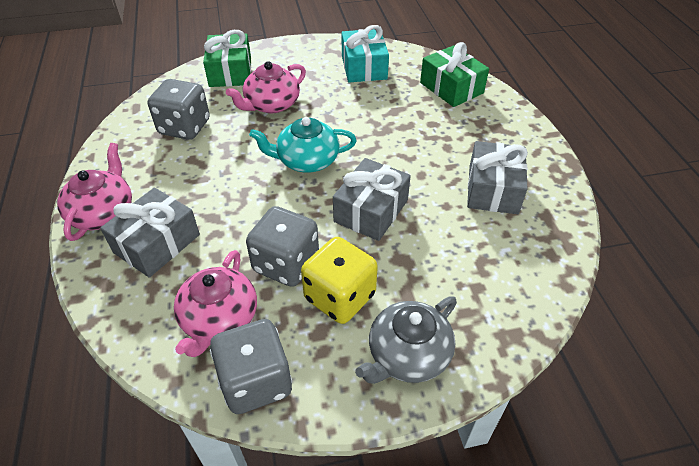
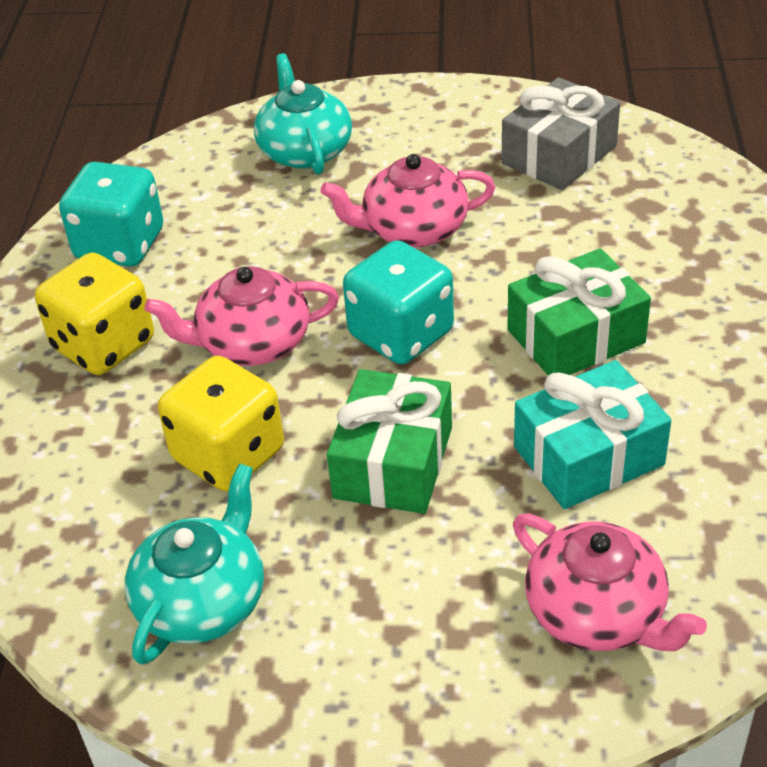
grey dice: 3 -> 0
grey gift: 3 -> 1
grey teapot: 1 -> 0
turquoise dice: 0 -> 2
turquoise teapot: 1 -> 2
yellow dice: 1 -> 2

